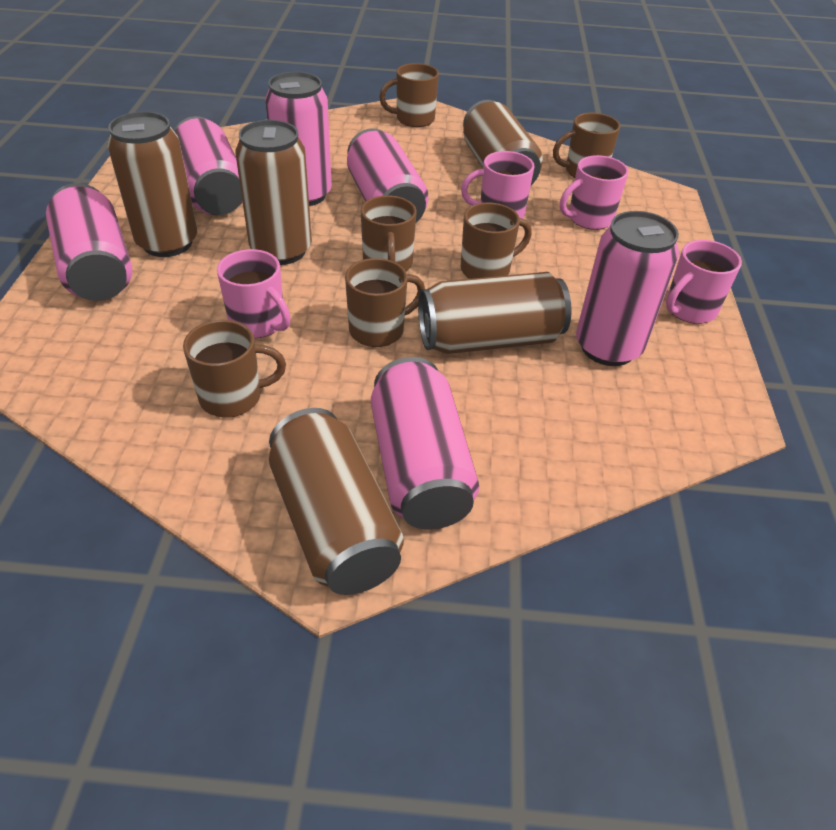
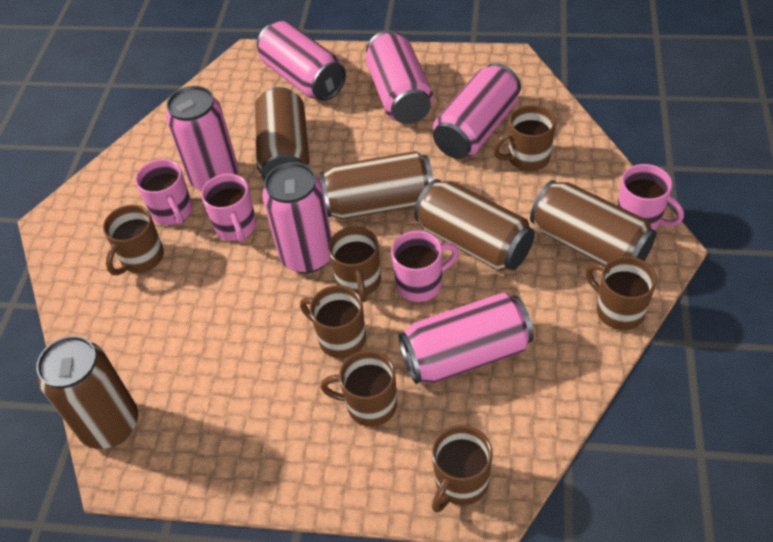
brown mug: 6 -> 7

